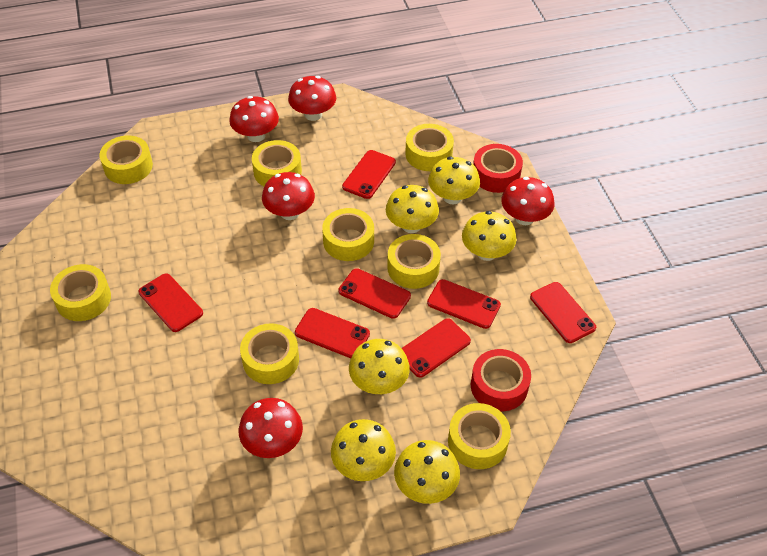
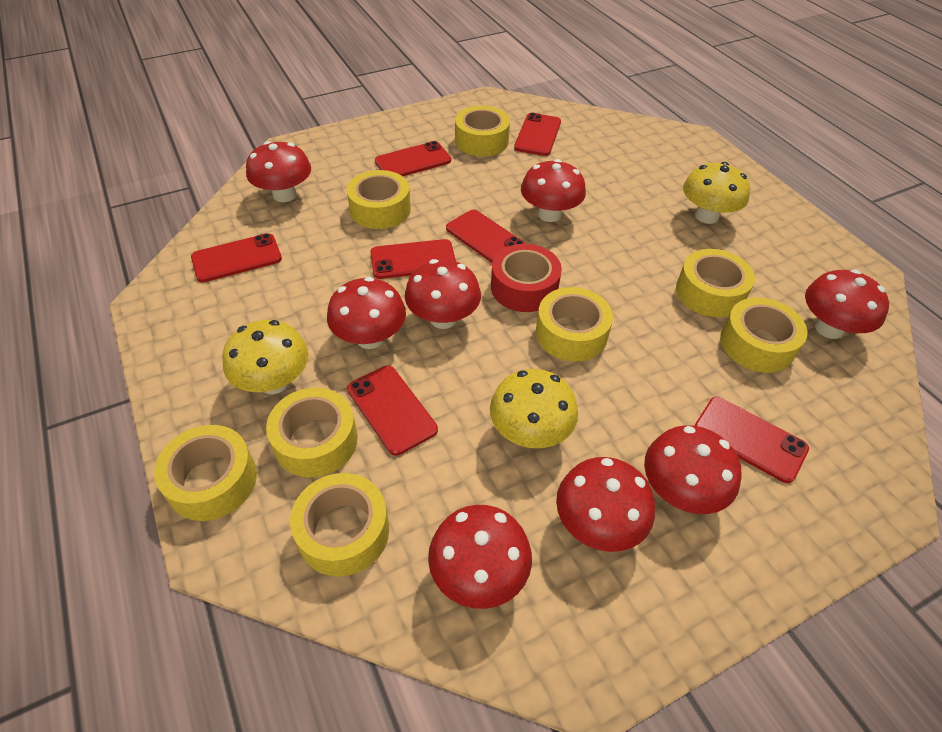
red mushroom: 5 -> 8
red tape: 2 -> 1
yellow mushroom: 6 -> 3

